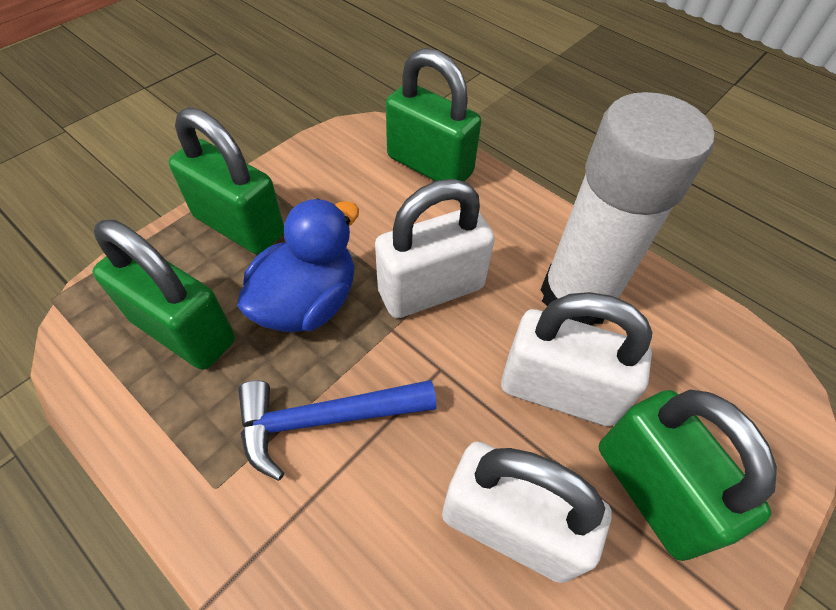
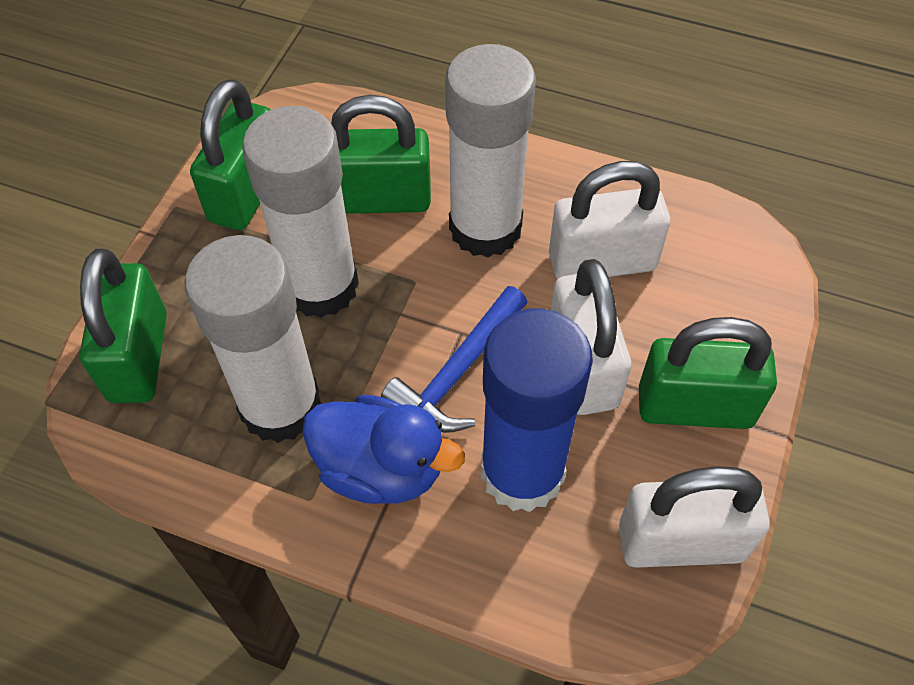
blue glue stick: 0 -> 1
white glue stick: 1 -> 3

